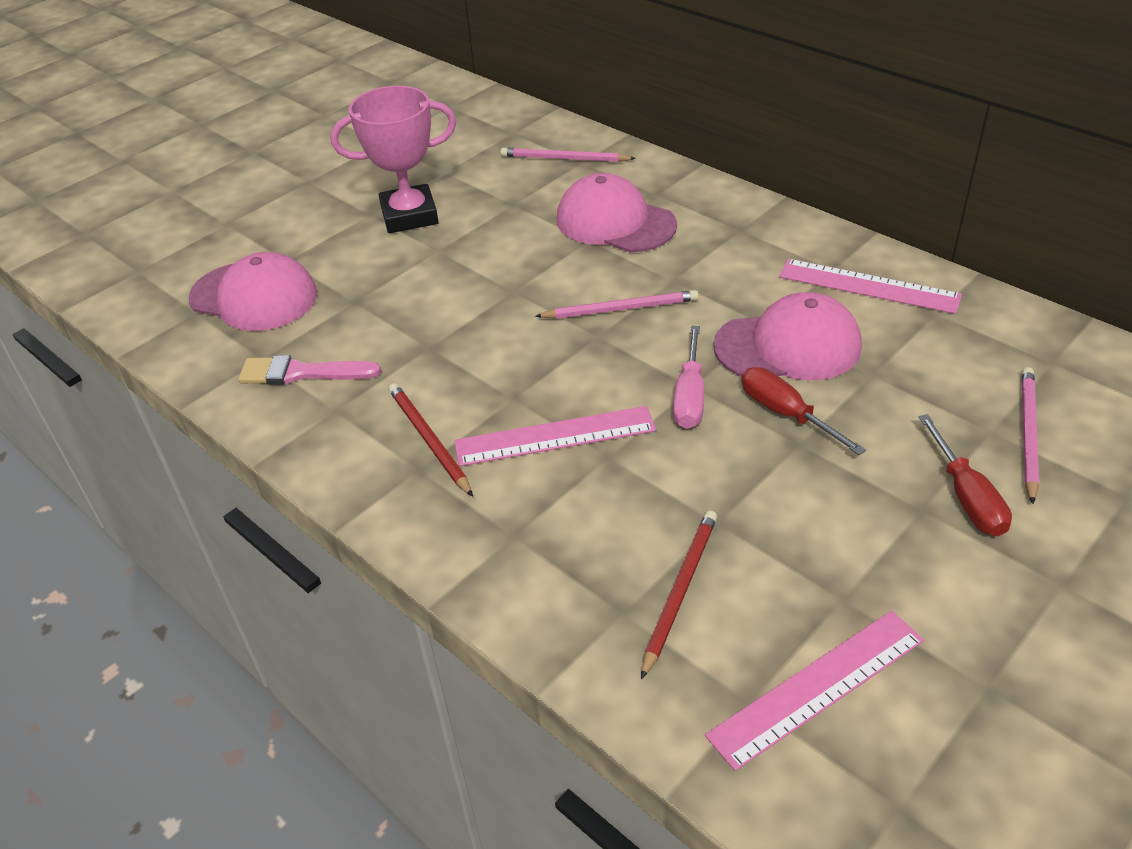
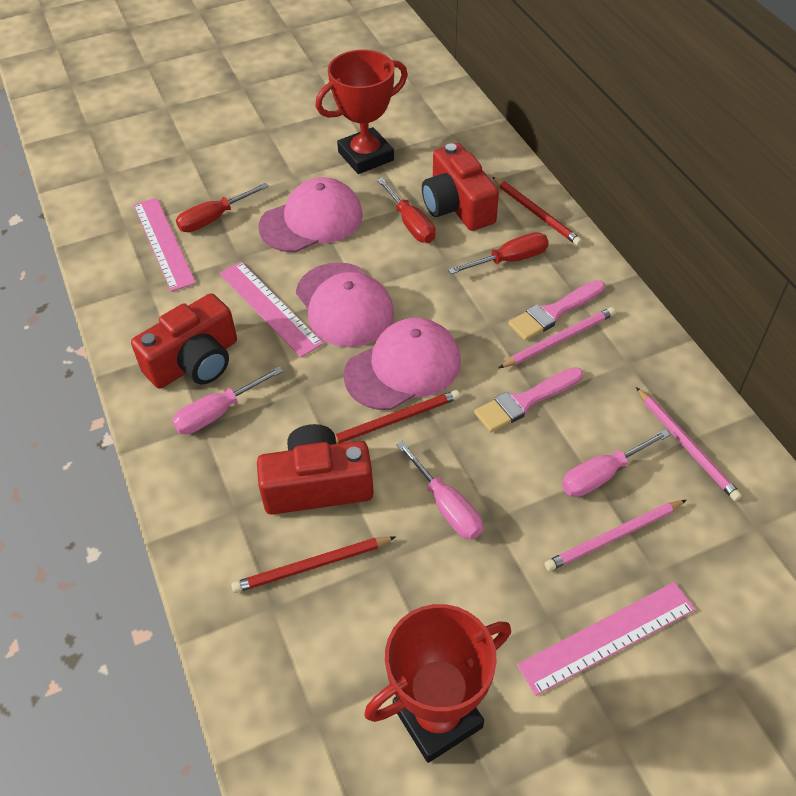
pink brush: 1 -> 2
pink screwdriver: 1 -> 3
pink trophy: 1 -> 0
red camera: 0 -> 3
red pencil: 2 -> 3
red screwdriver: 2 -> 3
red trophy: 0 -> 2

